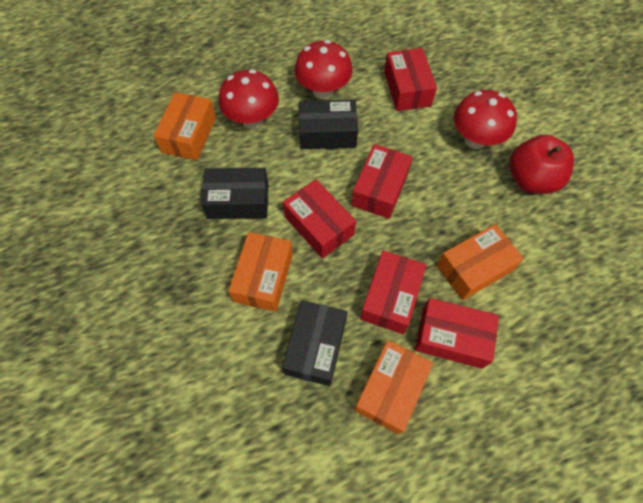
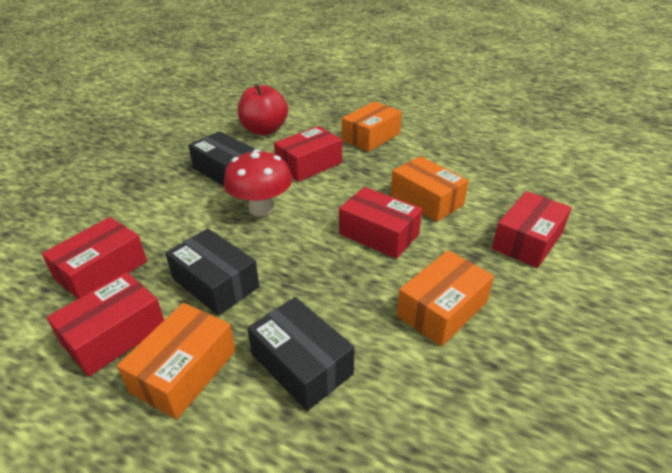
red mushroom: 3 -> 1

